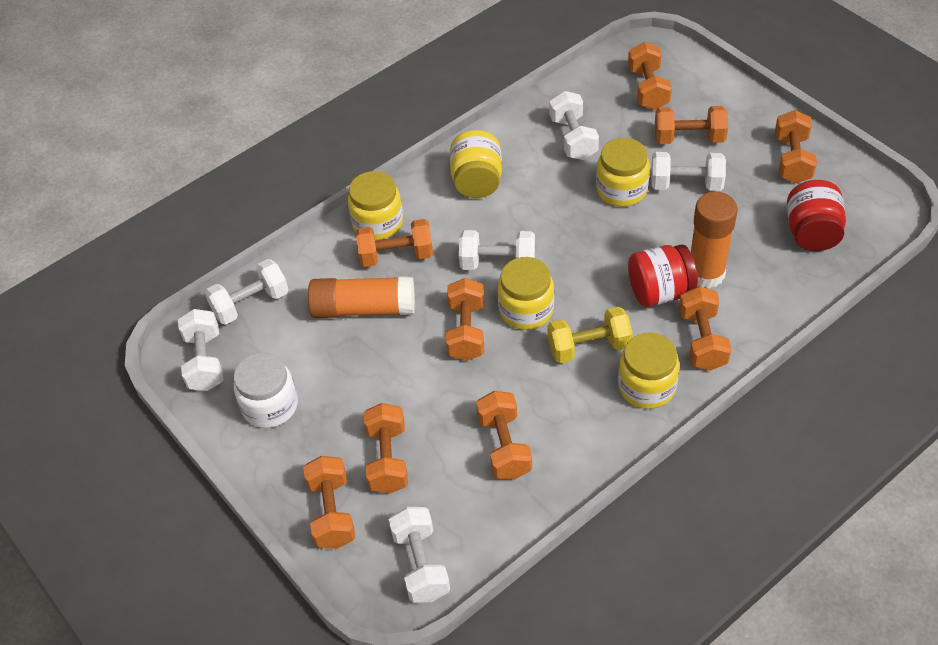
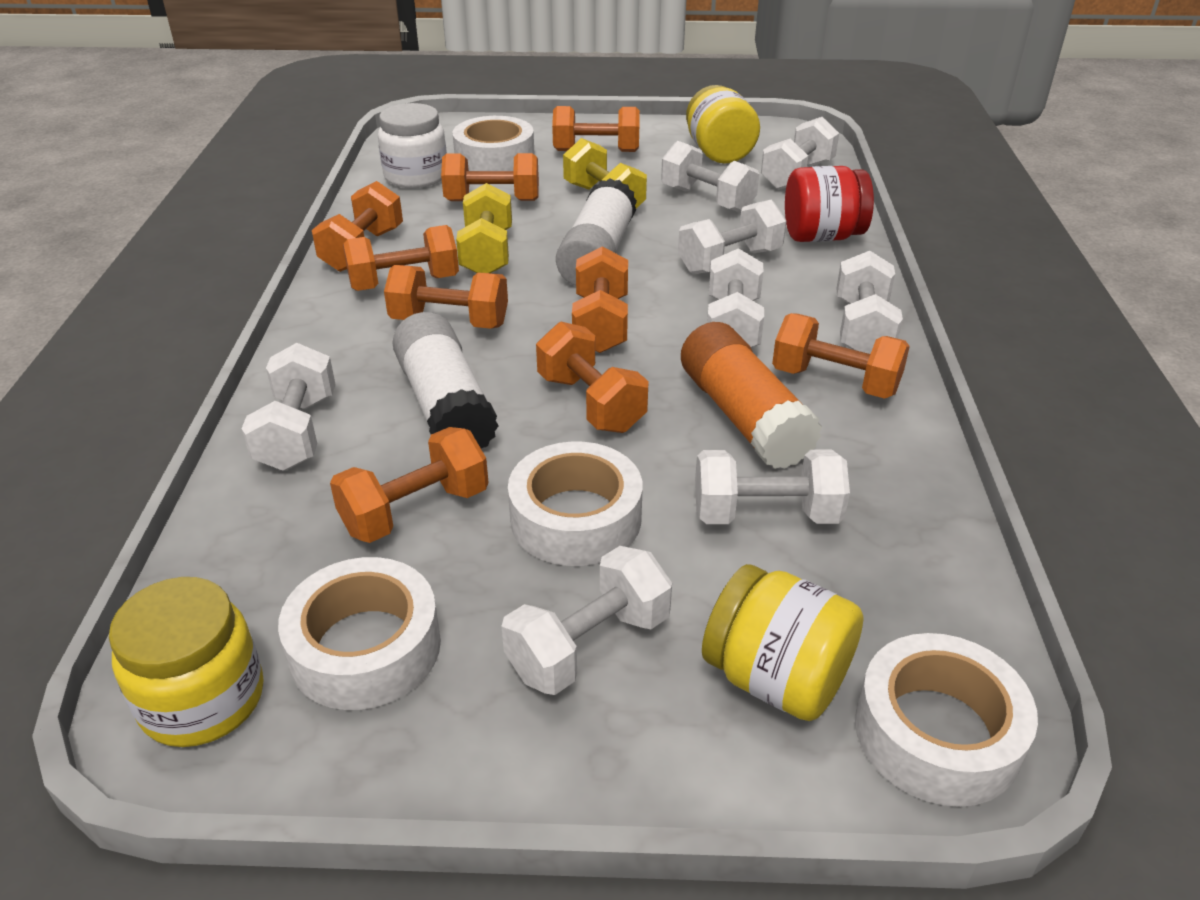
orange glue stick: 2 -> 1
red jar: 2 -> 1
white dumbbell: 6 -> 8
white glue stick: 0 -> 2
white tape: 0 -> 4
yellow dumbbell: 1 -> 2
yellow jar: 5 -> 3

